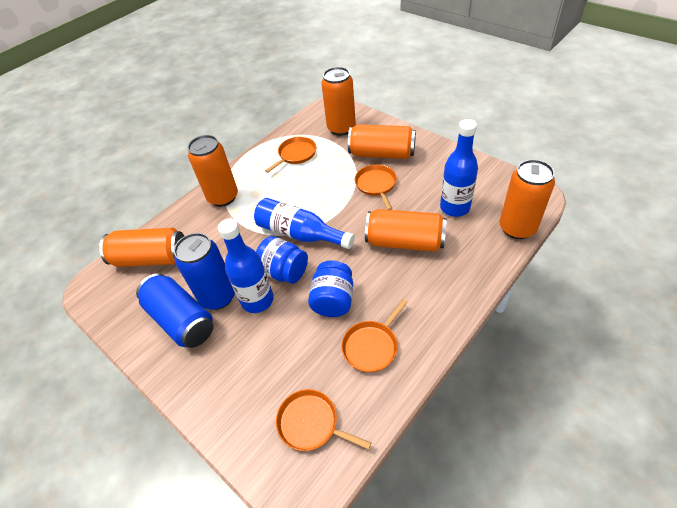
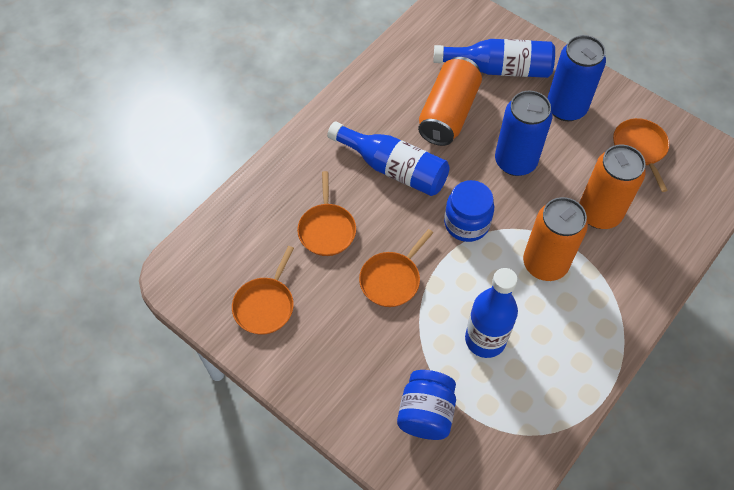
orange can: 6 -> 3

